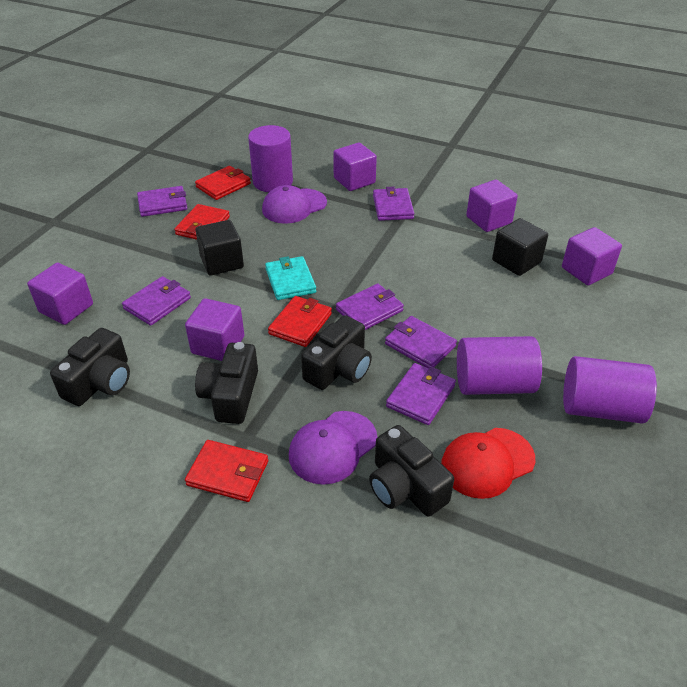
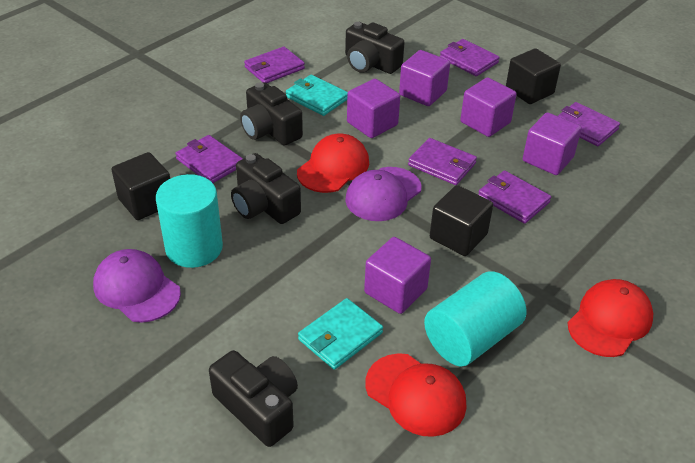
black cube: 2 -> 3
purple cylinder: 3 -> 0
red cap: 1 -> 3
red wallet: 4 -> 0
turquoise cylinder: 0 -> 2
turquoise wallet: 1 -> 2

